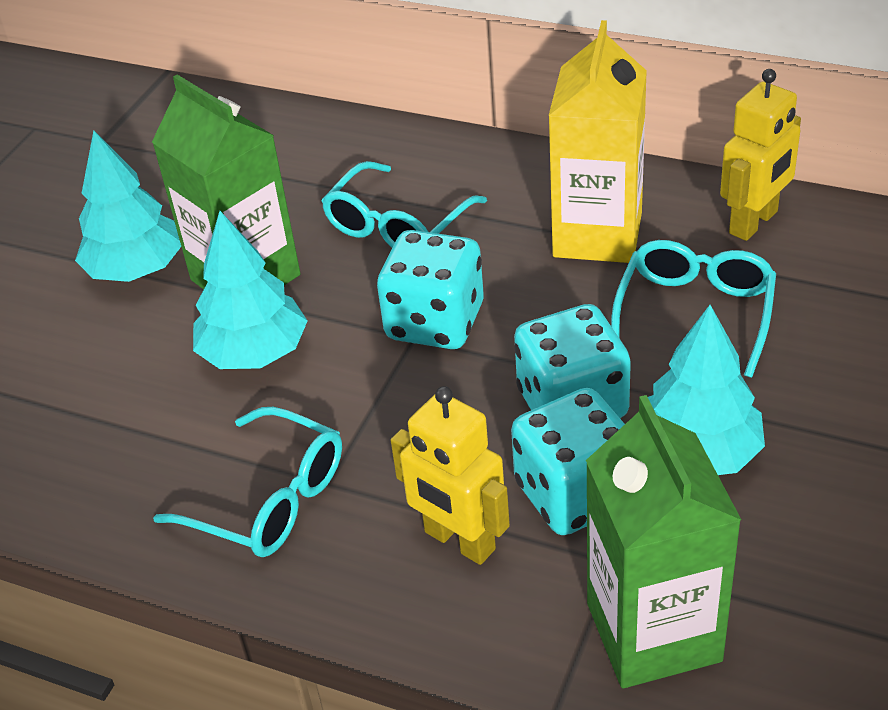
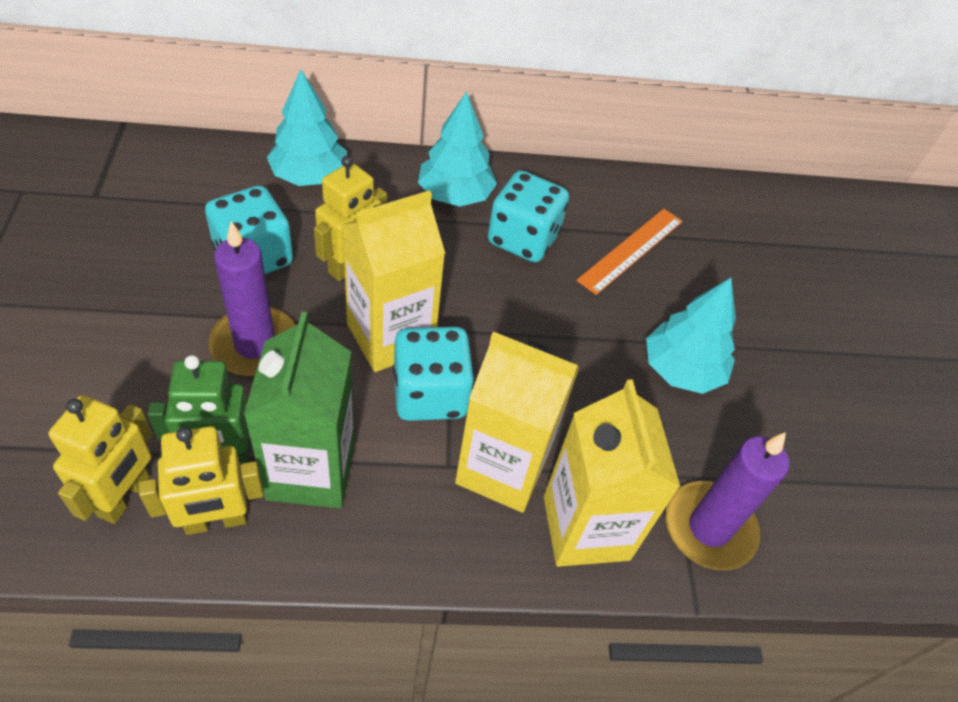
green carton: 2 -> 1
green robot: 0 -> 1
orange ruler: 0 -> 1
purple candle: 0 -> 2
turquoise glasses: 3 -> 0
yellow carton: 1 -> 3
yellow robot: 2 -> 3

